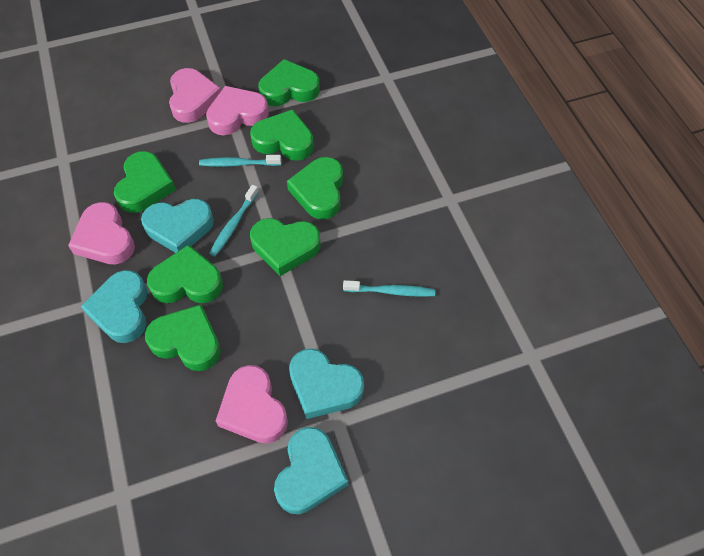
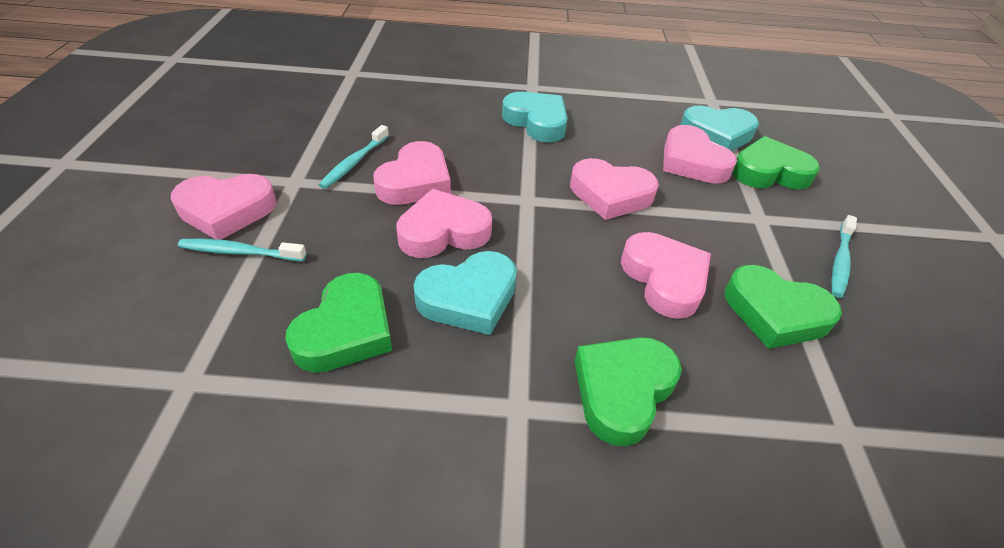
green heart: 7 -> 4
pink heart: 4 -> 6
turquoise heart: 4 -> 3

